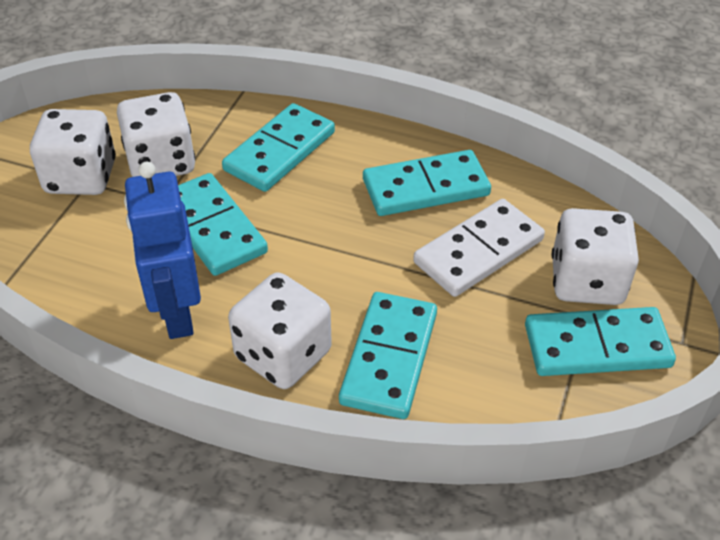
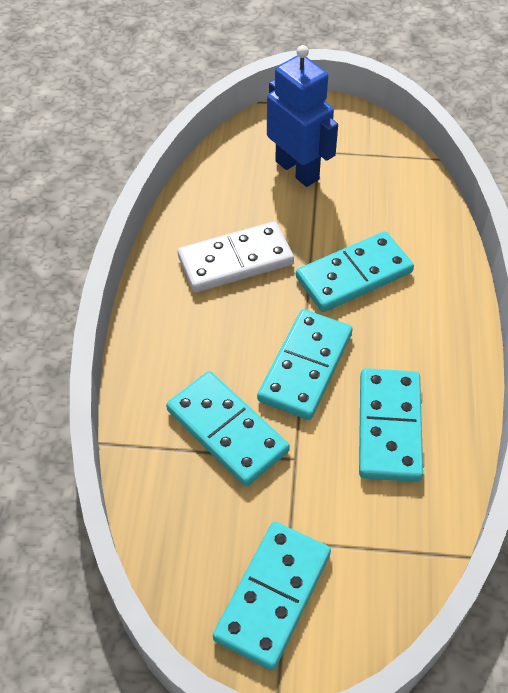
white dice: 4 -> 0

